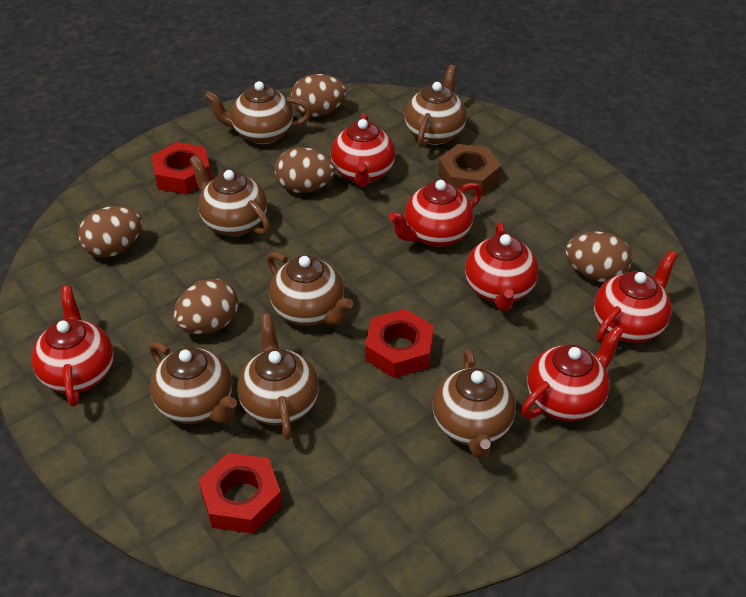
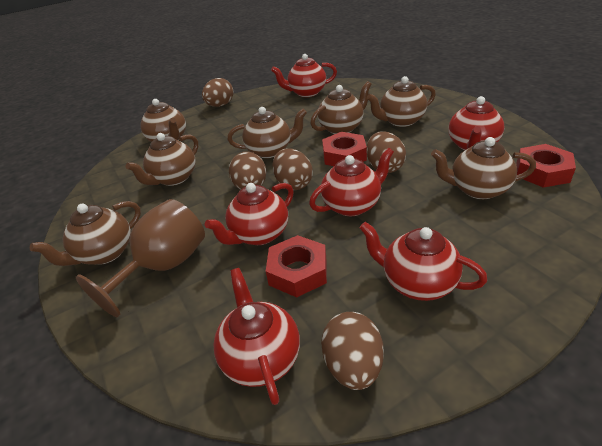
brown goblet: 0 -> 1
brown nut: 1 -> 0

